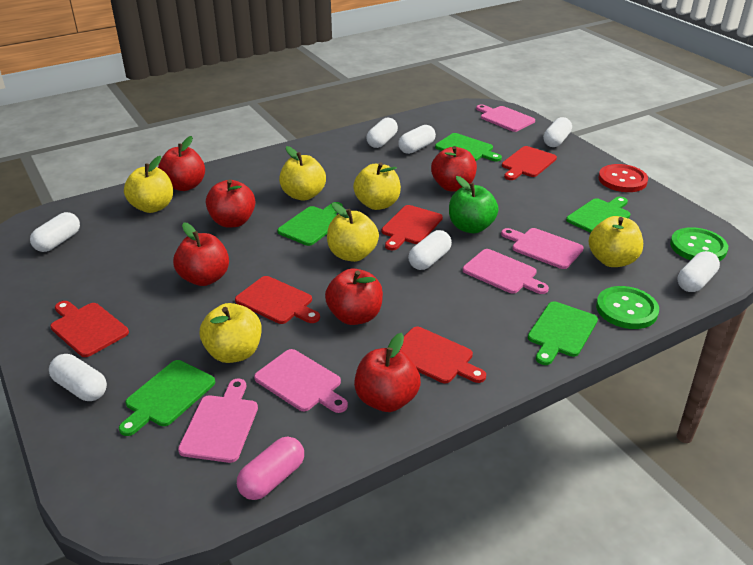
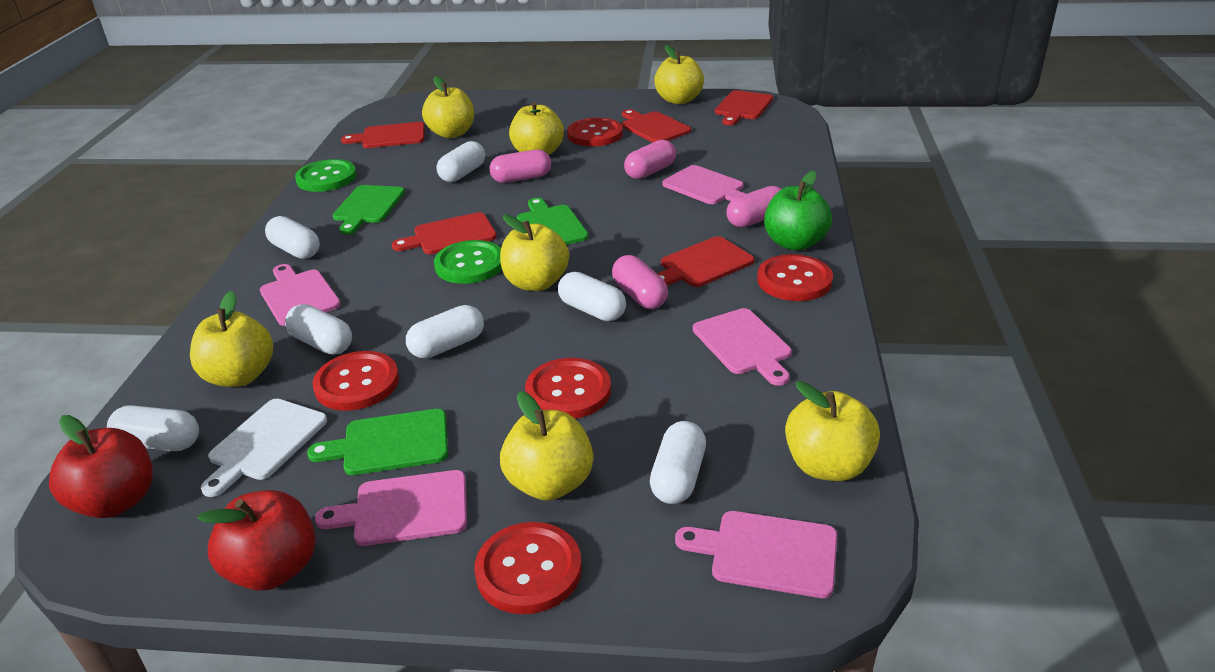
green cutting board: 5 -> 3
pink capsule: 1 -> 4
red apple: 6 -> 2
red button: 1 -> 5
white cutting board: 0 -> 1
yellow apple: 6 -> 7

